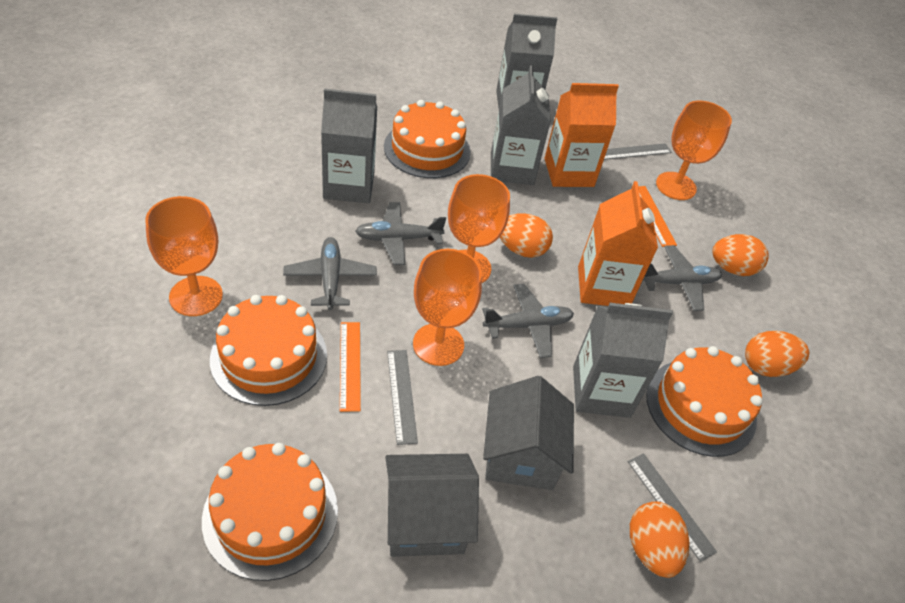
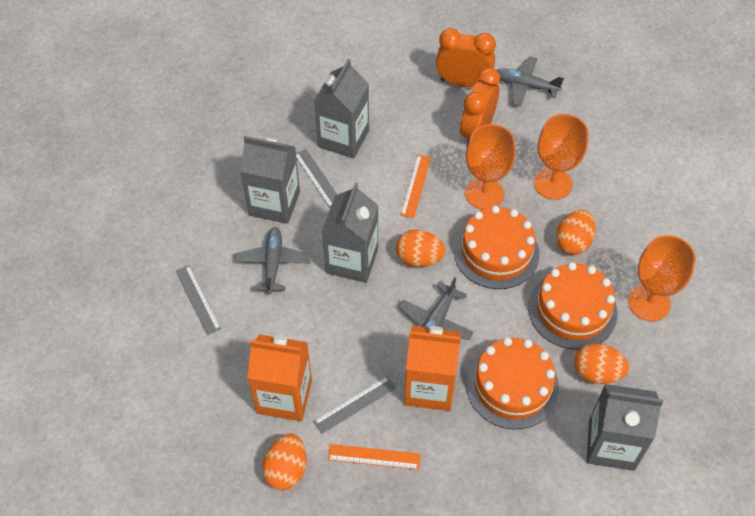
grey house: 2 -> 0
grey plane: 4 -> 3
orange cake: 4 -> 3
orange clock: 0 -> 2
orange goblet: 4 -> 3

